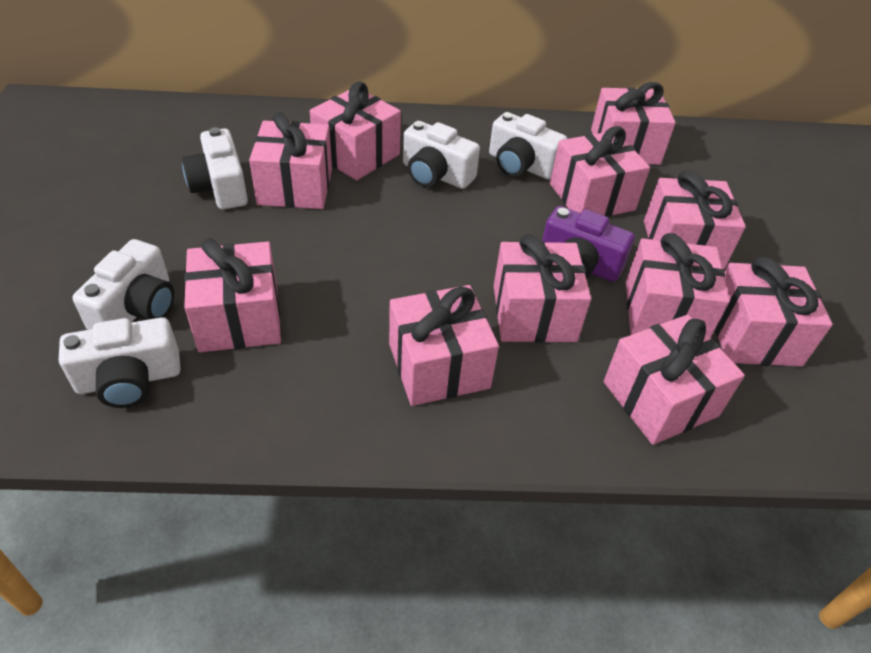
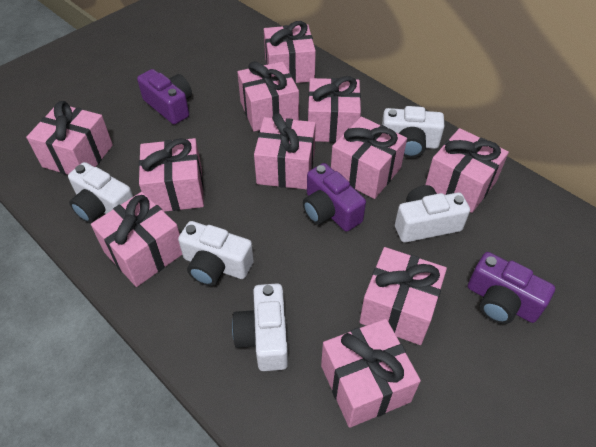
purple camera: 1 -> 3

